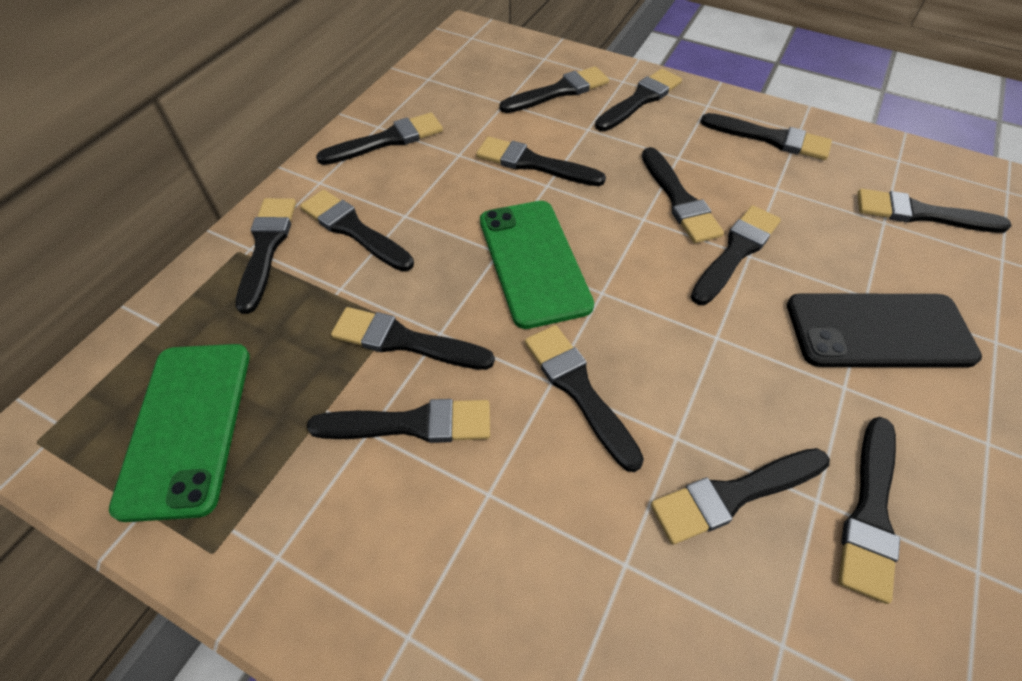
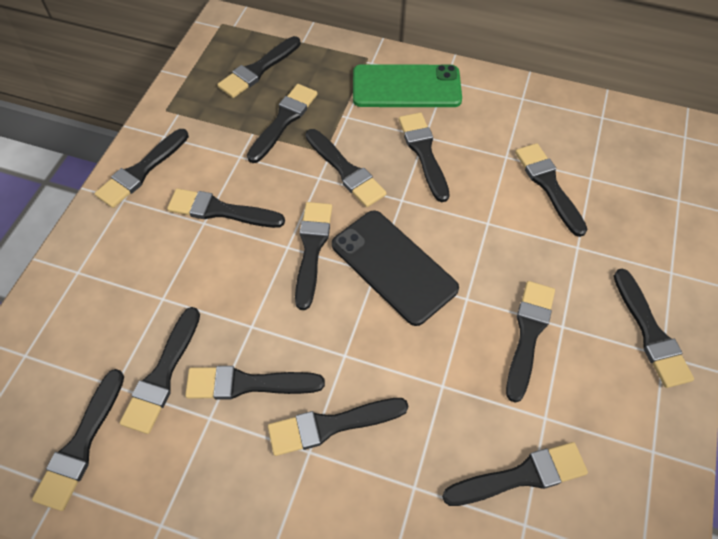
green phone: 2 -> 1

